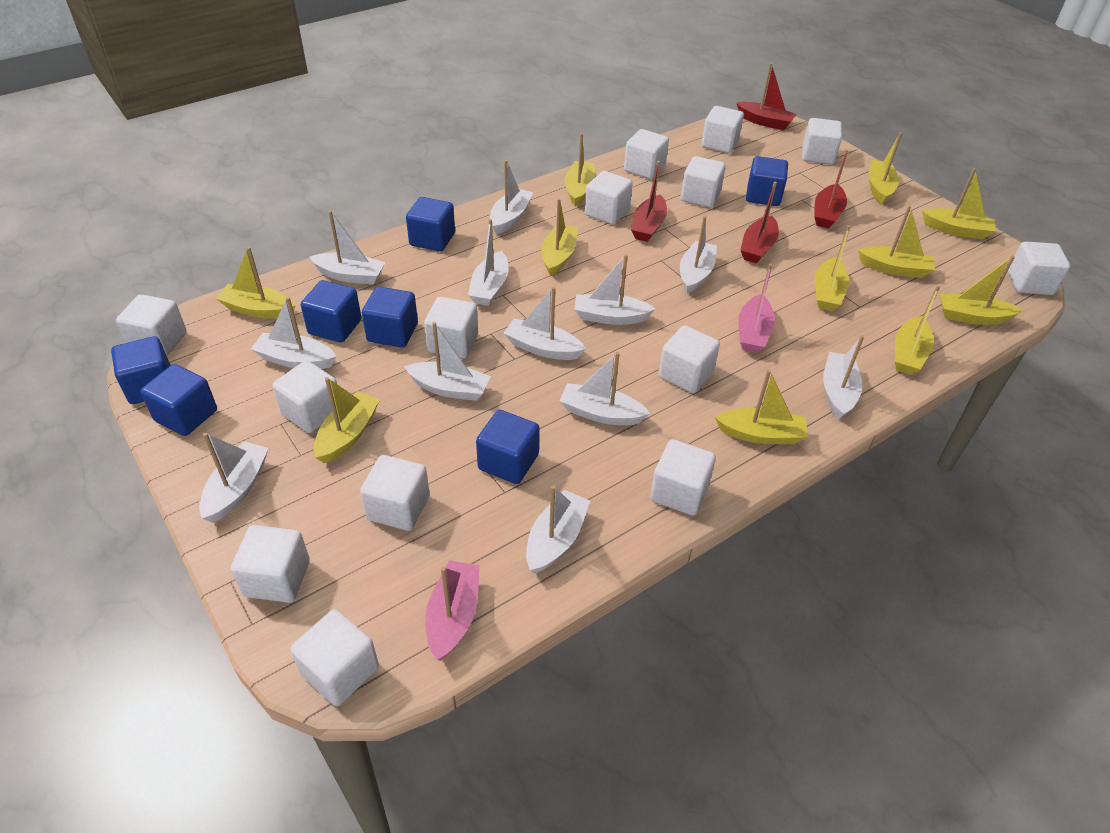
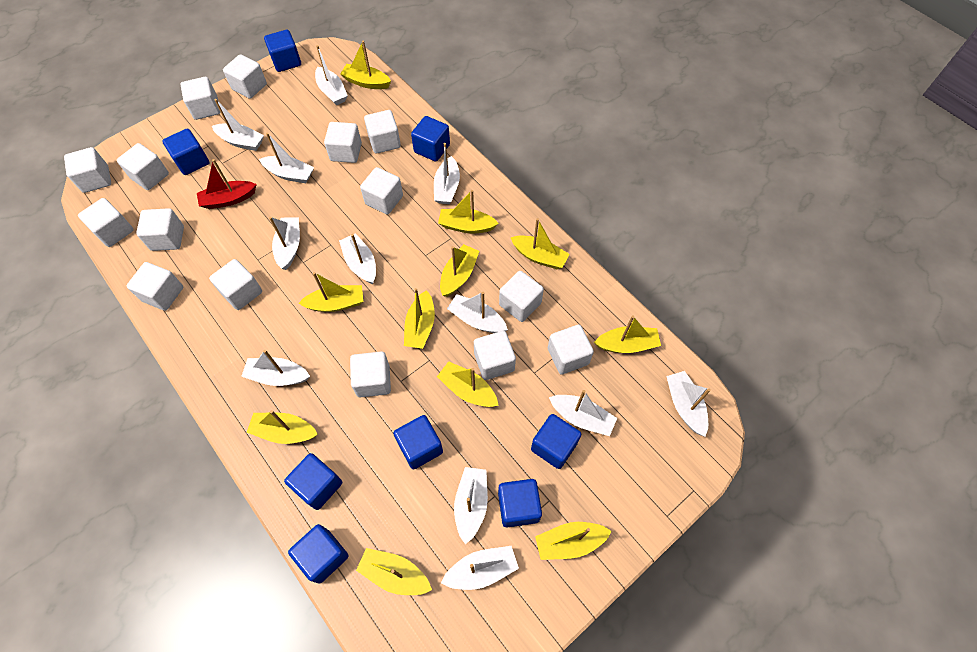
blue cube: 7 -> 8
pink boat: 2 -> 0
red boat: 4 -> 1
white cube: 14 -> 15

